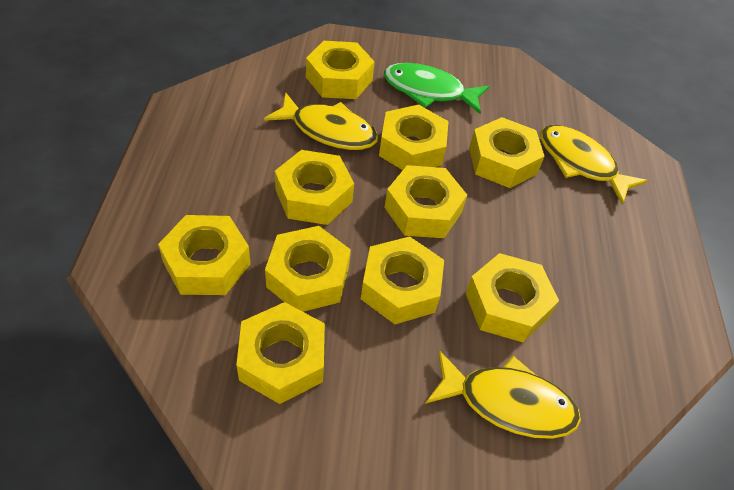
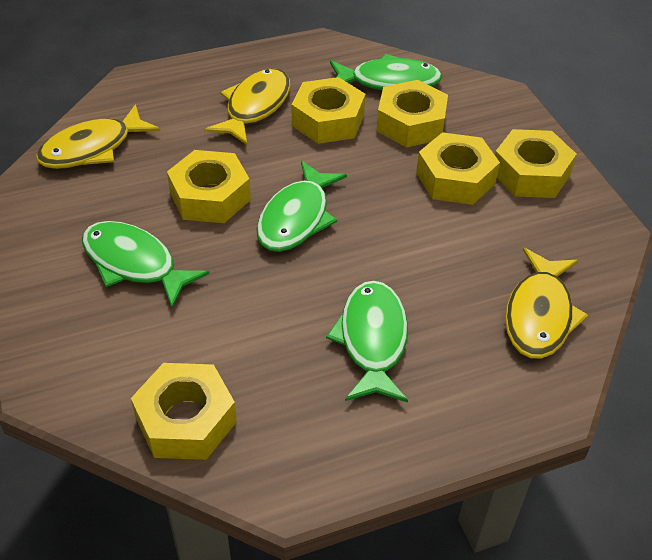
green fish: 1 -> 4
yellow nut: 10 -> 6

